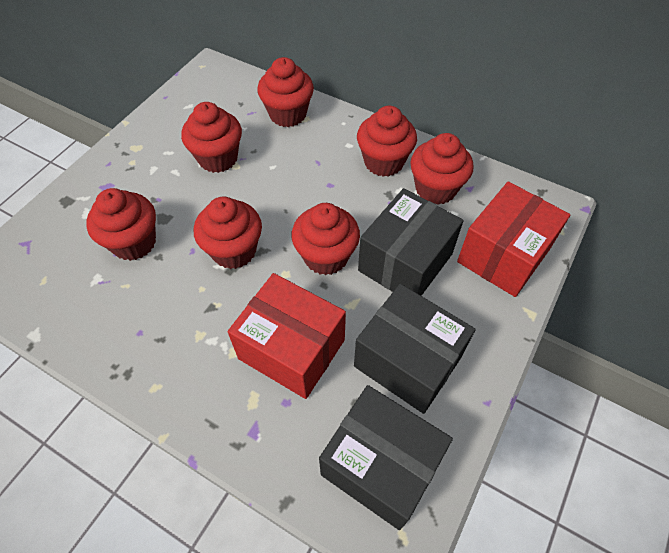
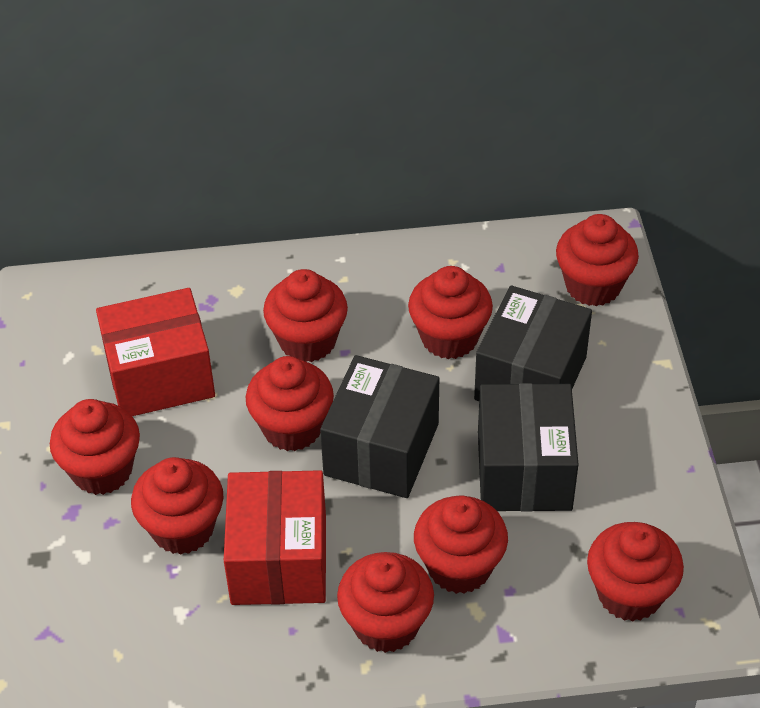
red cupcake: 7 -> 9

